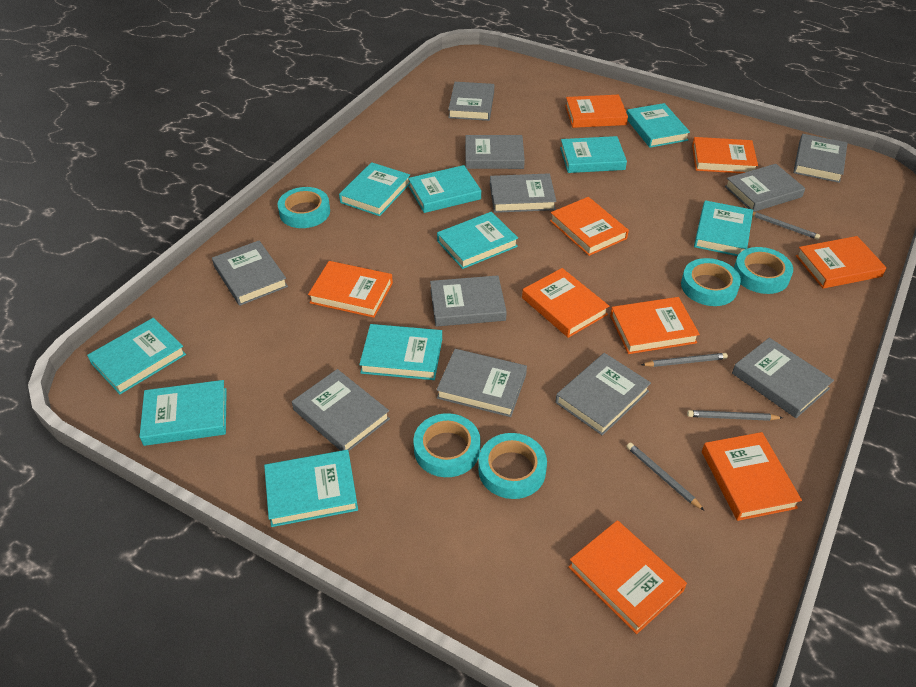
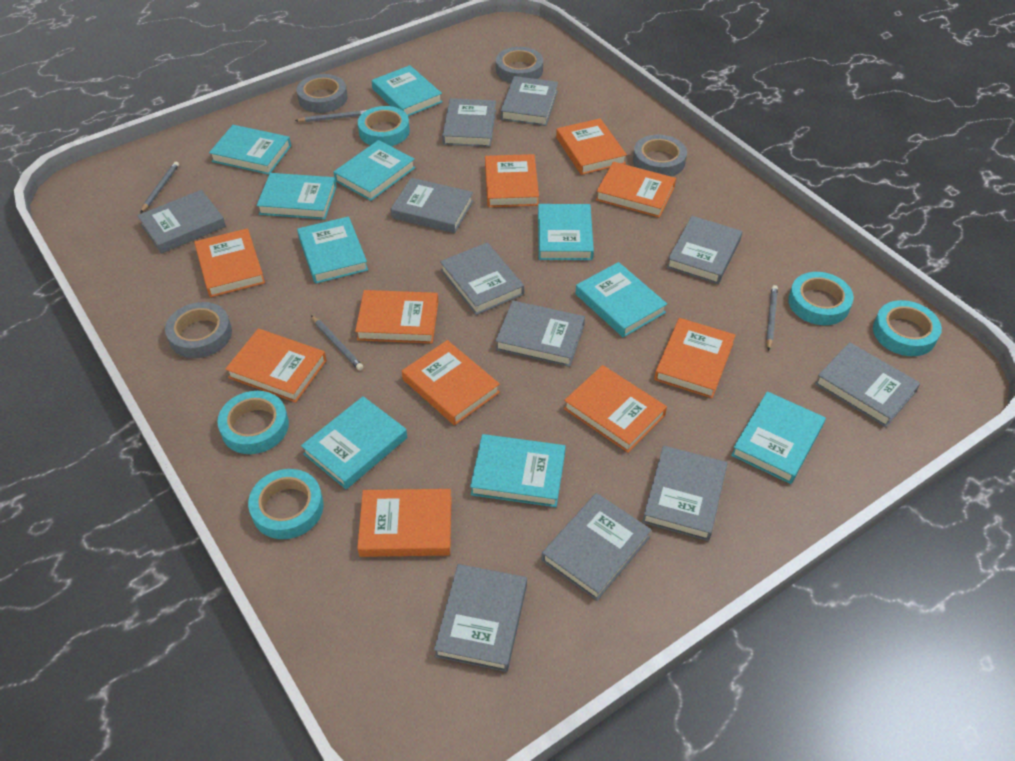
grey tape: 0 -> 4
orange book: 9 -> 10

